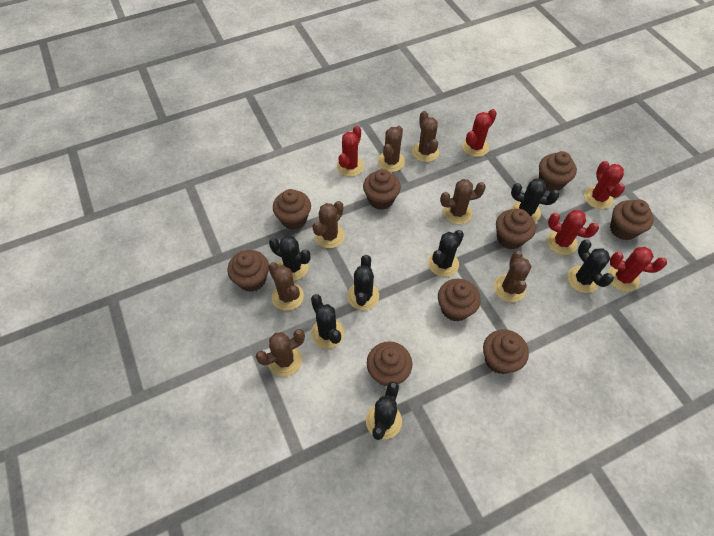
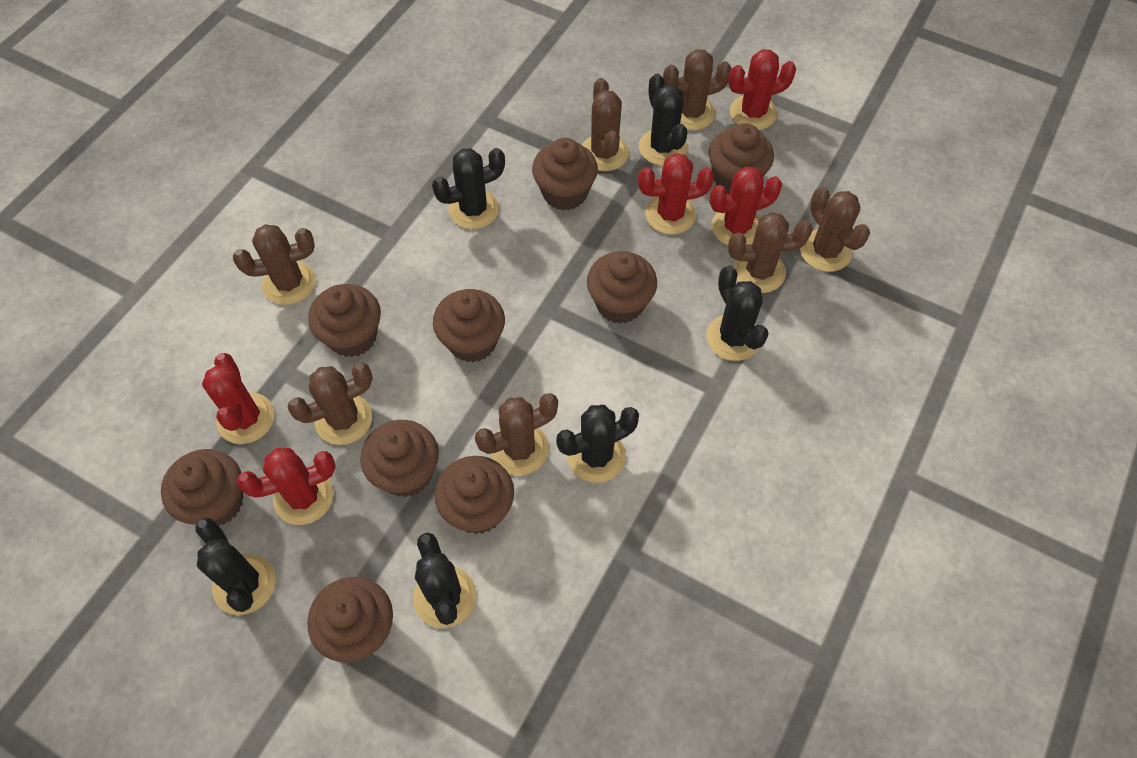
black cactus: 7 -> 6

